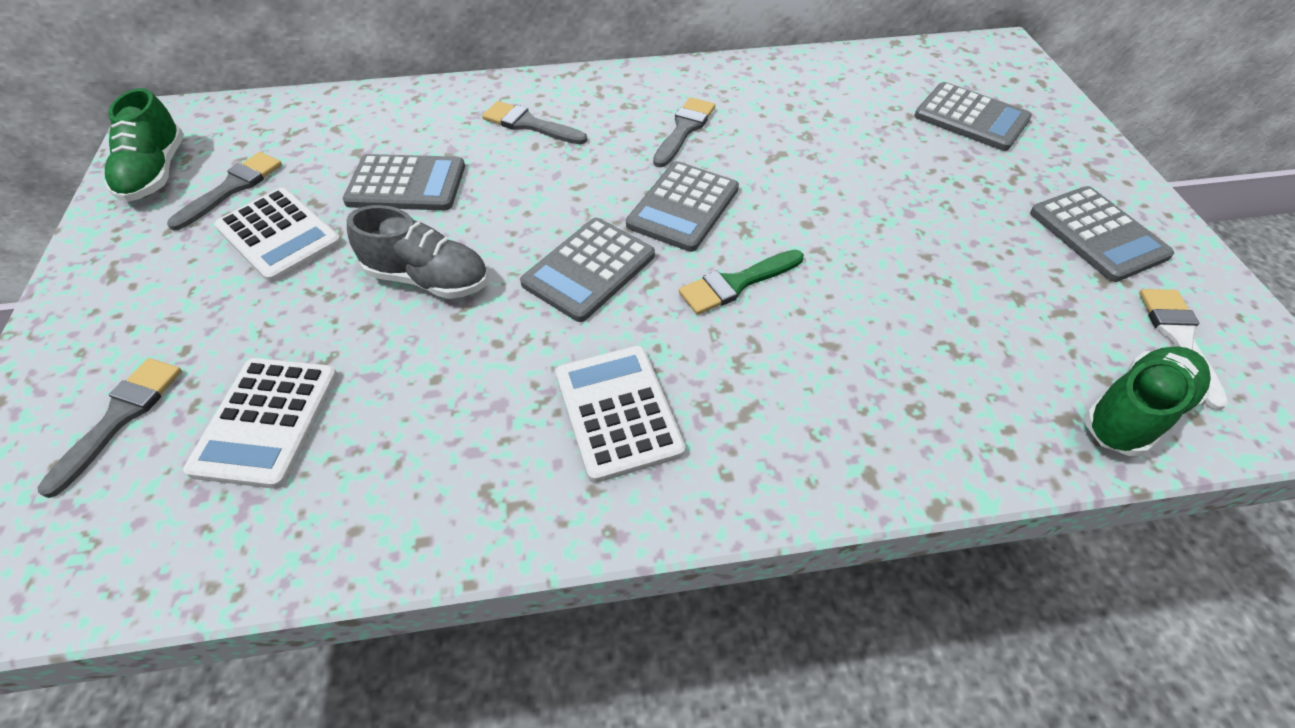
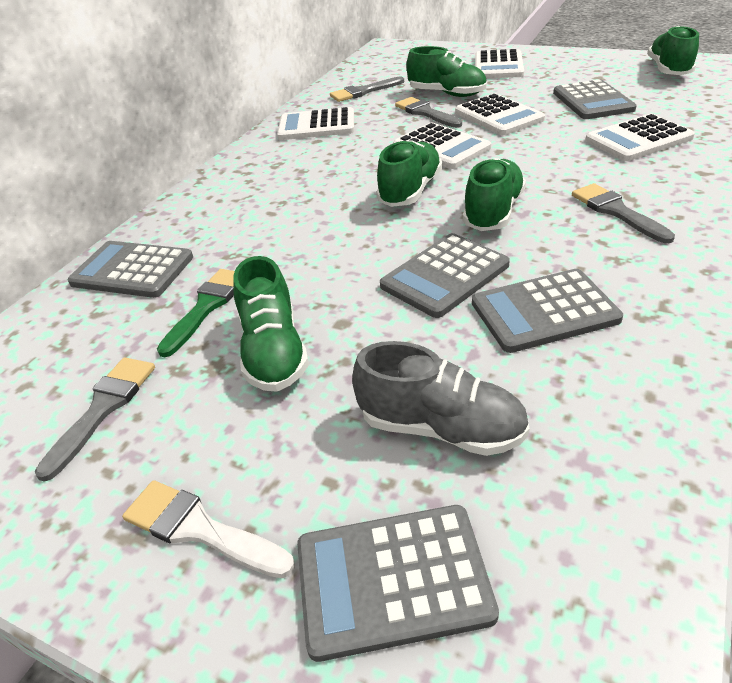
green shoe: 2 -> 5
white calculator: 3 -> 5

